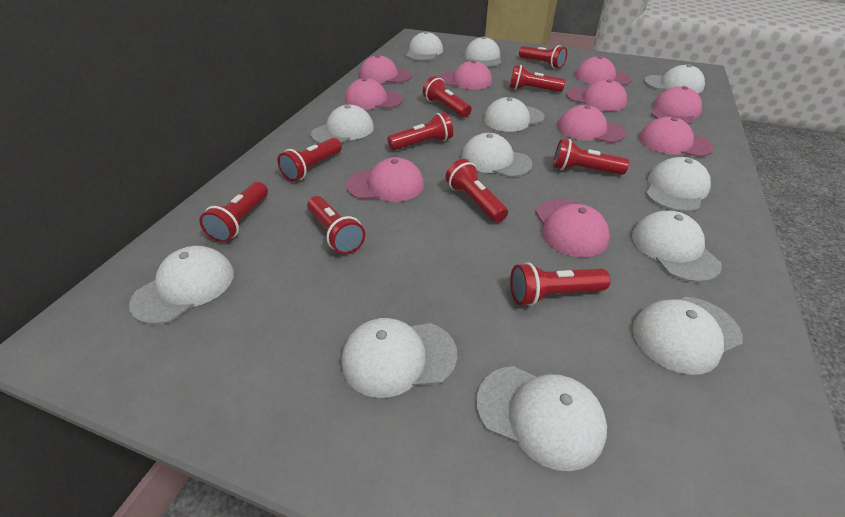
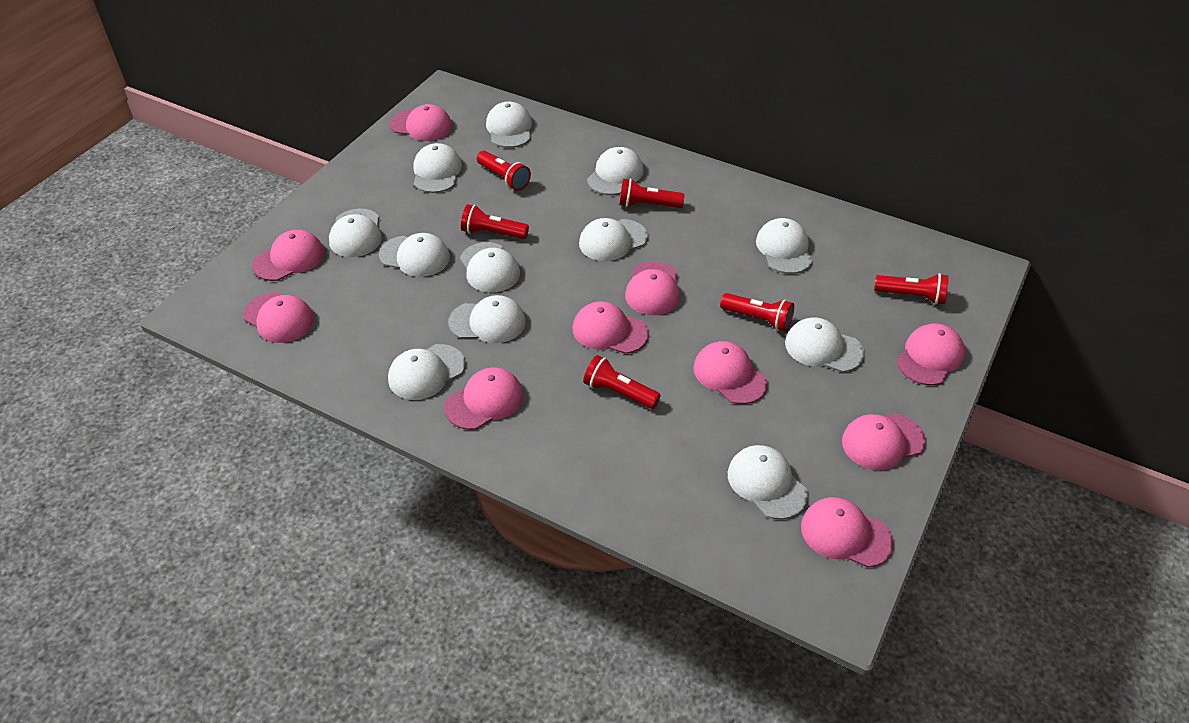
red flashlight: 10 -> 6

